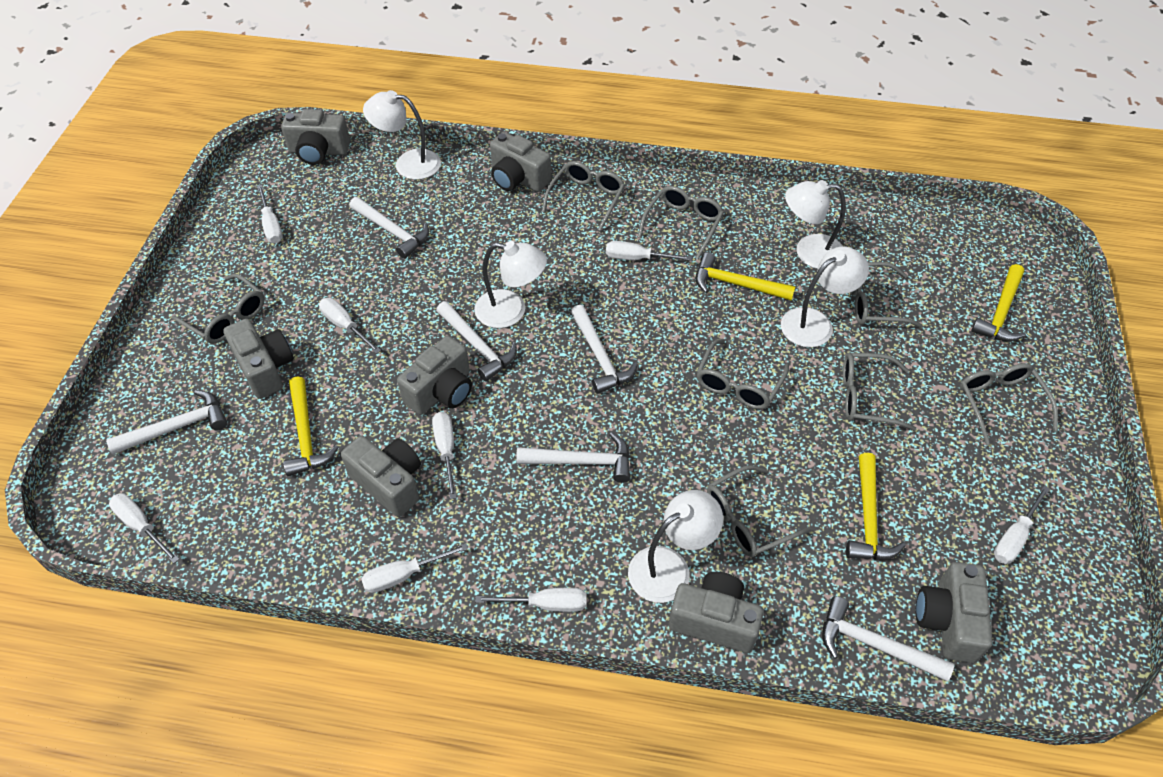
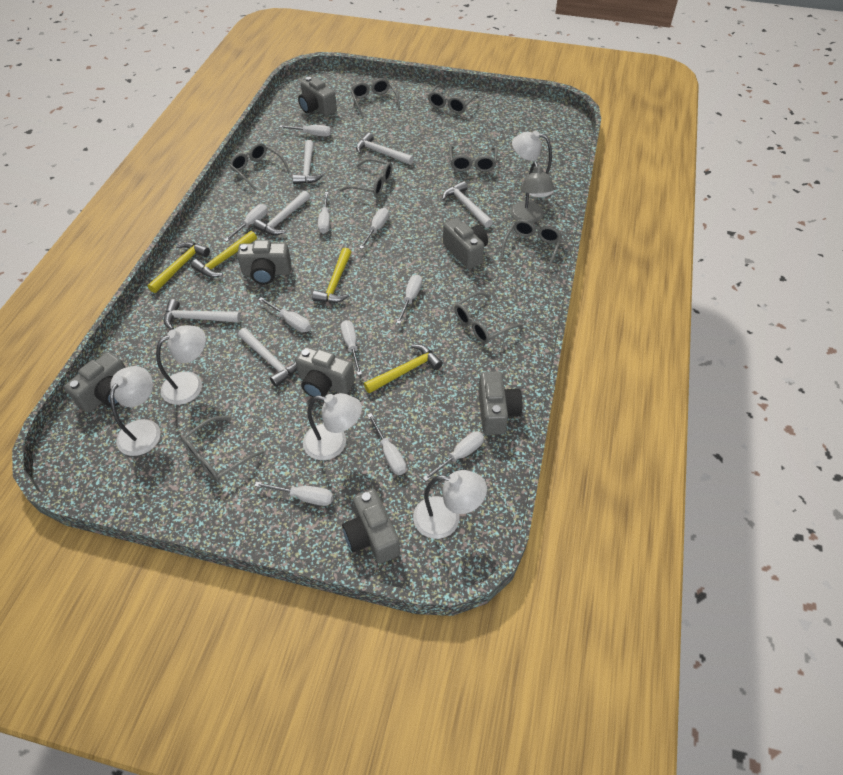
grey lamp: 0 -> 1
white screwdriver: 8 -> 10

